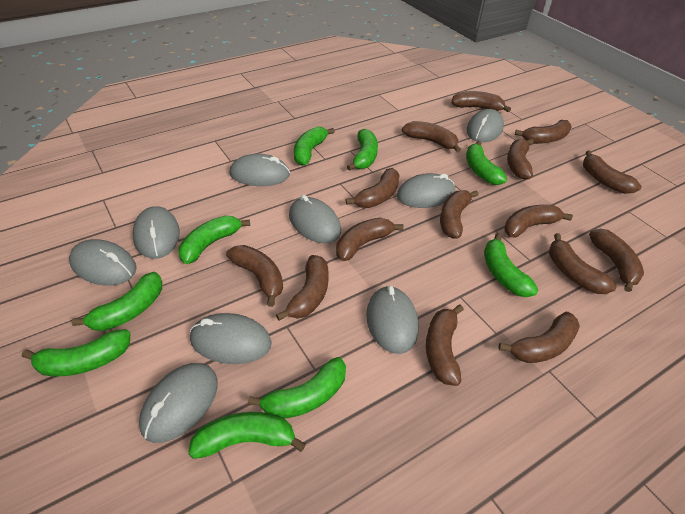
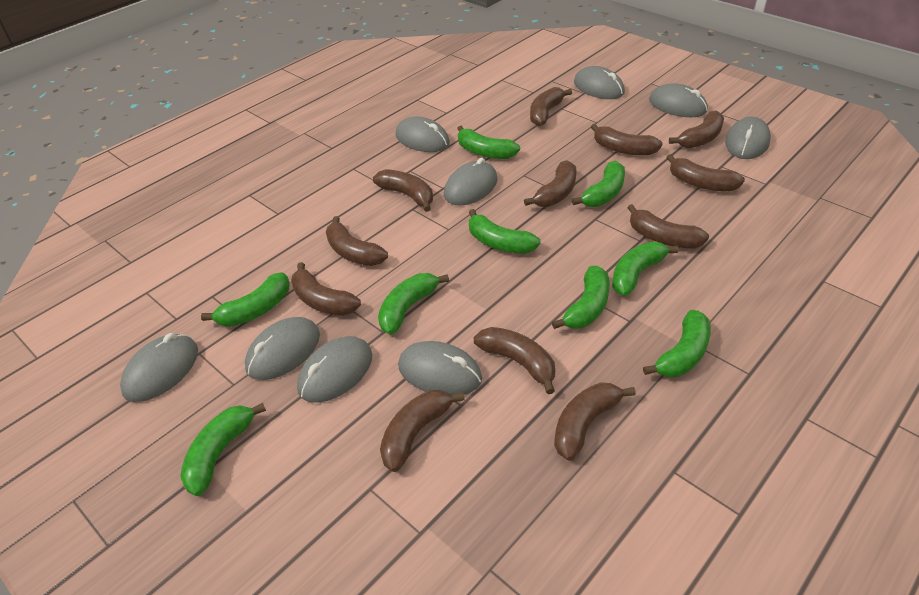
brown banana: 15 -> 12

